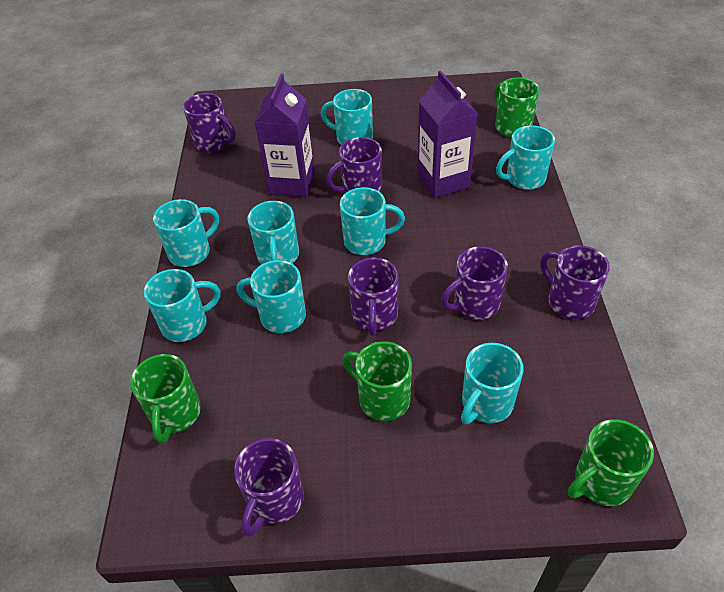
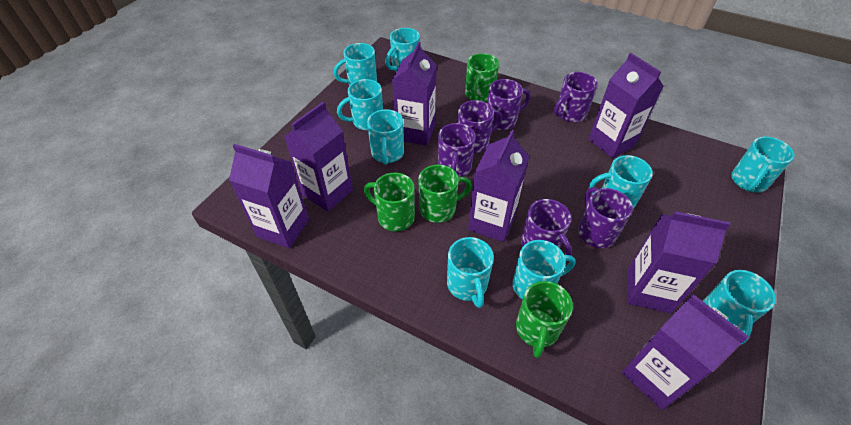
purple carton: 2 -> 7
turquoise mug: 8 -> 9

